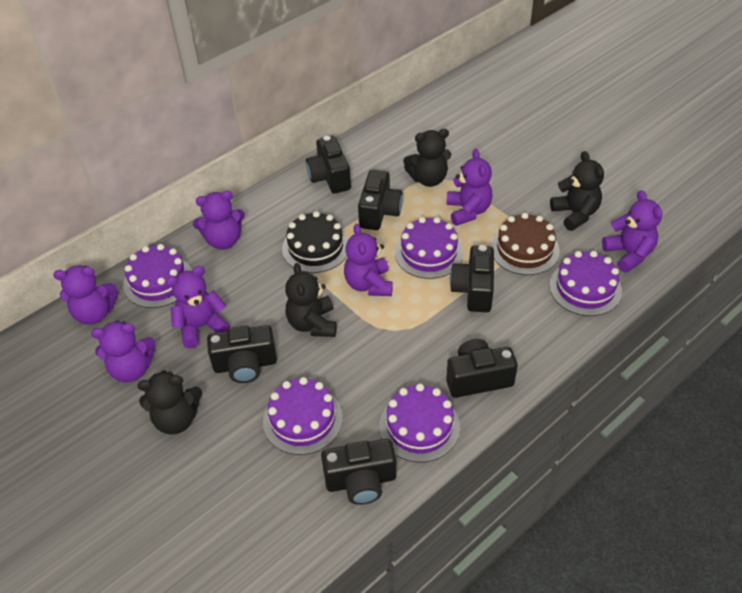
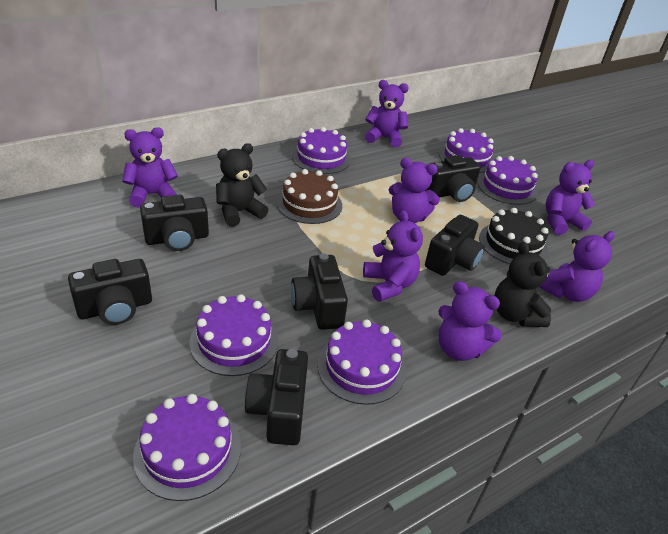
black teddy bear: 4 -> 2
purple cake: 5 -> 6

